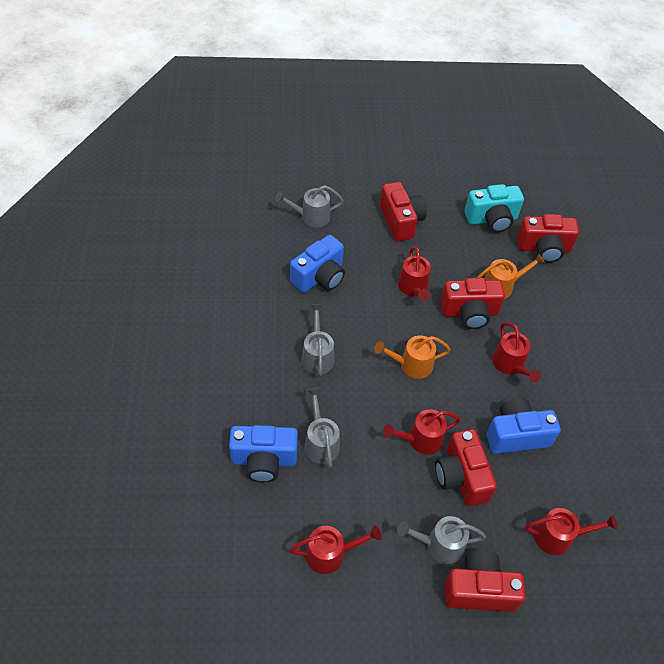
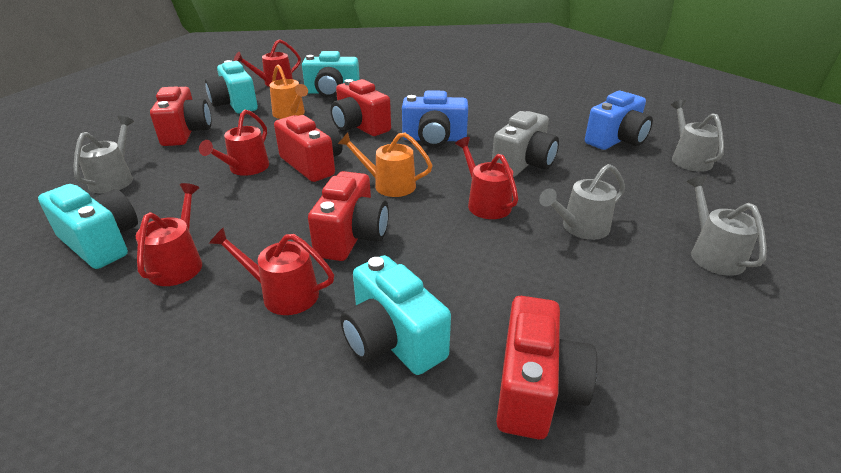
blue camera: 3 -> 2
grey camera: 0 -> 1
turquoise camera: 1 -> 4

